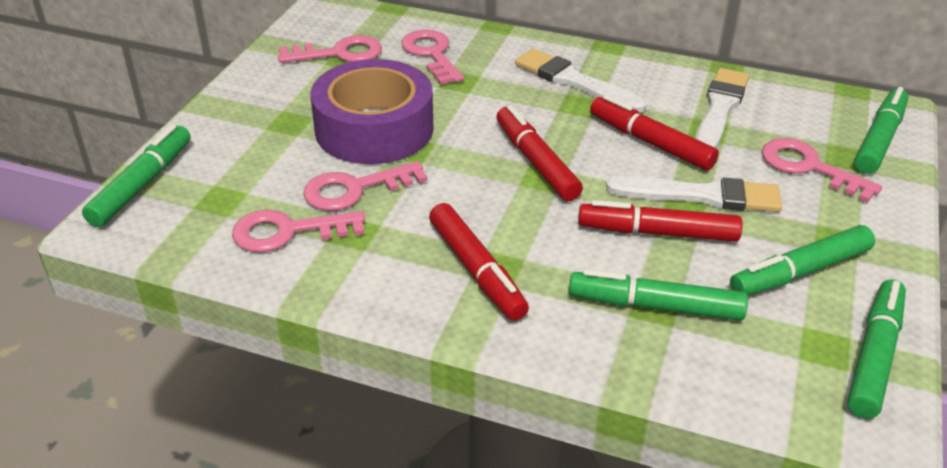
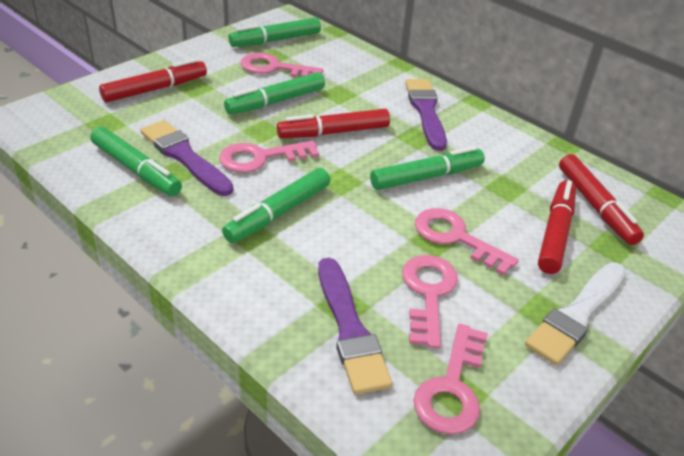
purple brush: 0 -> 3
purple tape: 1 -> 0
white brush: 3 -> 1

